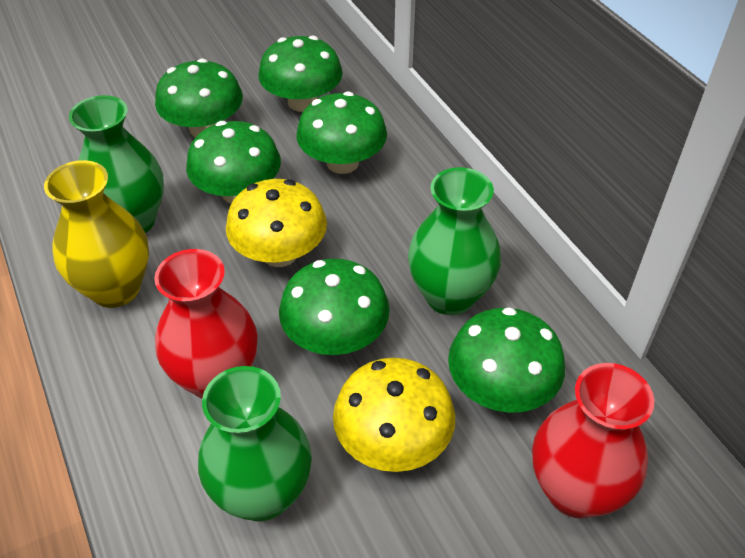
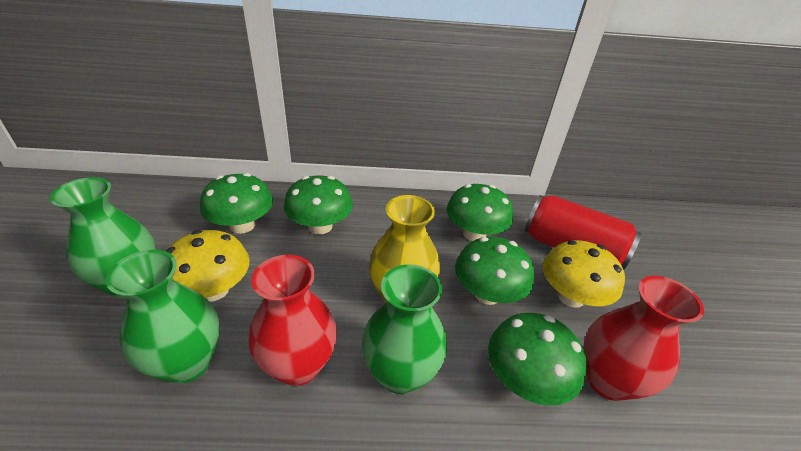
green mushroom: 6 -> 5
red can: 0 -> 1

